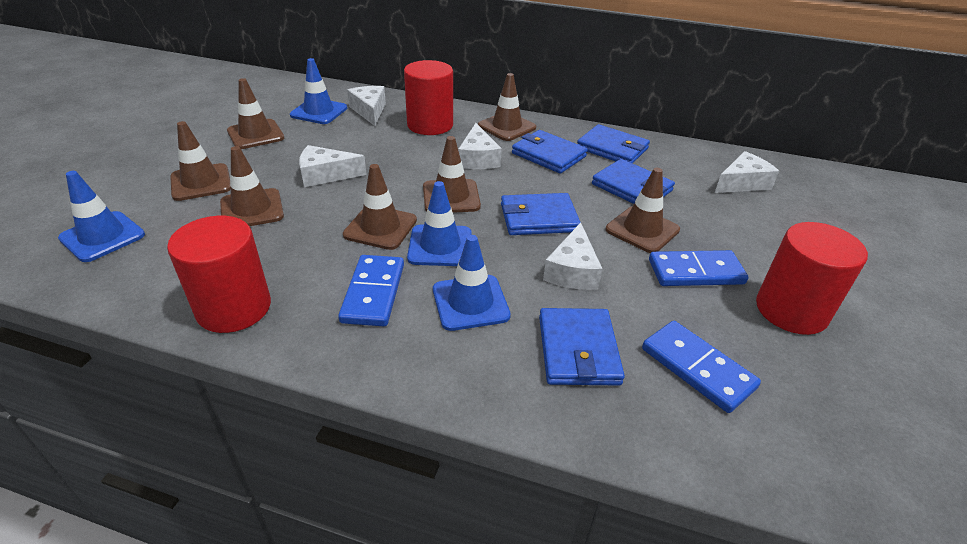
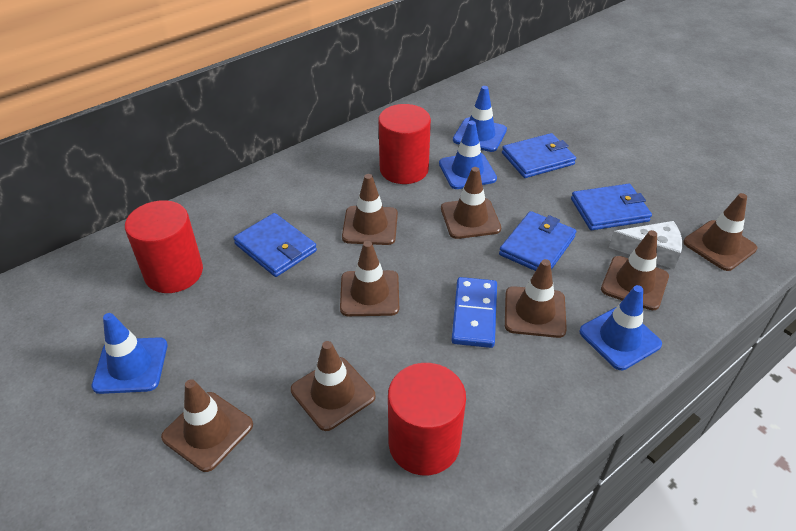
blue domino: 3 -> 1
blue wallet: 5 -> 4
brown traffic cone: 7 -> 8
white cheese: 5 -> 1

